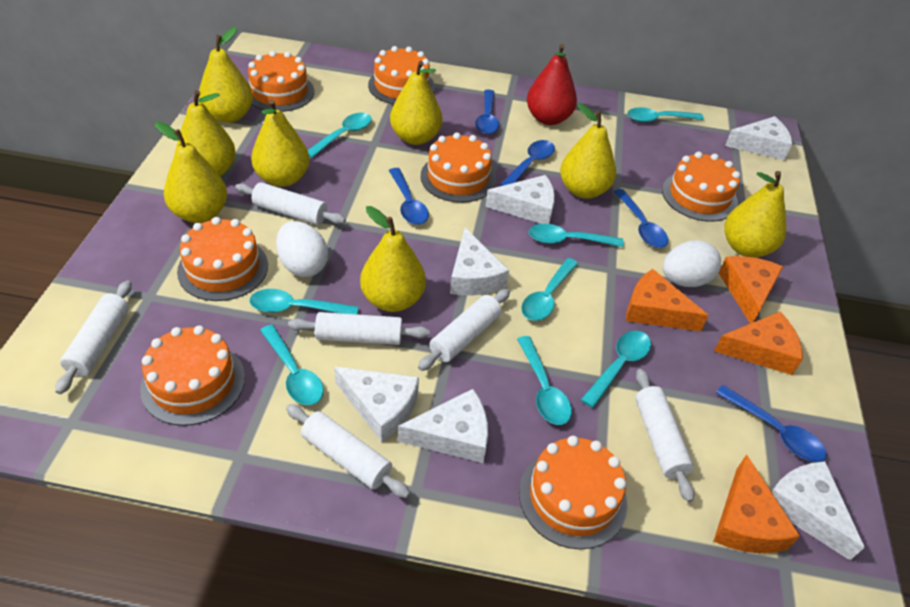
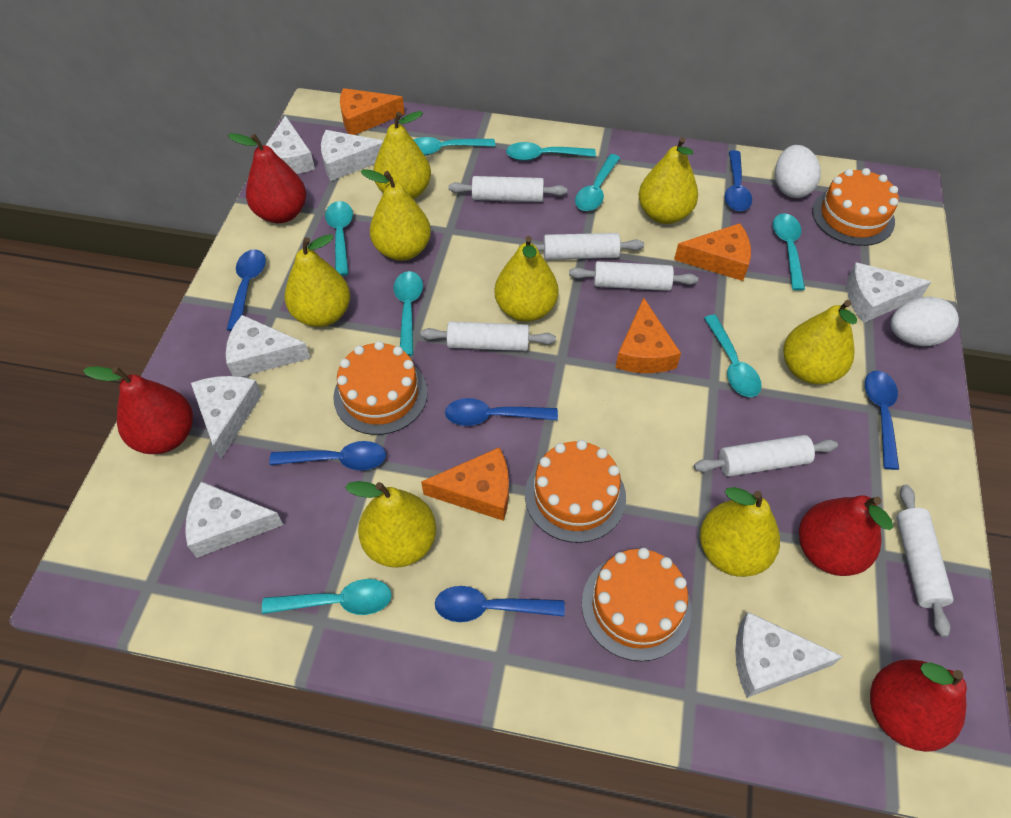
blue spoon: 5 -> 6
orange cake: 7 -> 4
red pear: 1 -> 4
white cheese: 6 -> 7

